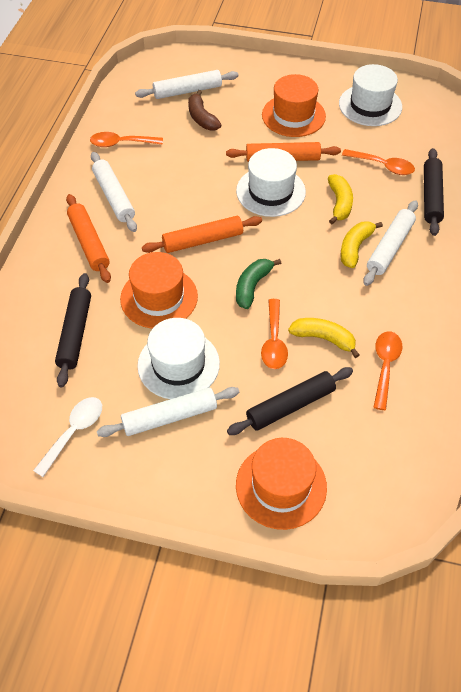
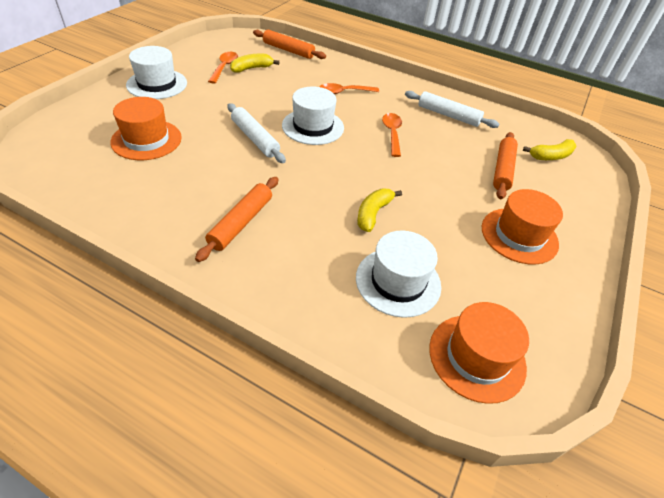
black rolling pin: 3 -> 0
brown banana: 1 -> 0
green banana: 1 -> 0
orange spoon: 4 -> 3
white rolling pin: 4 -> 2
white spoon: 1 -> 0

